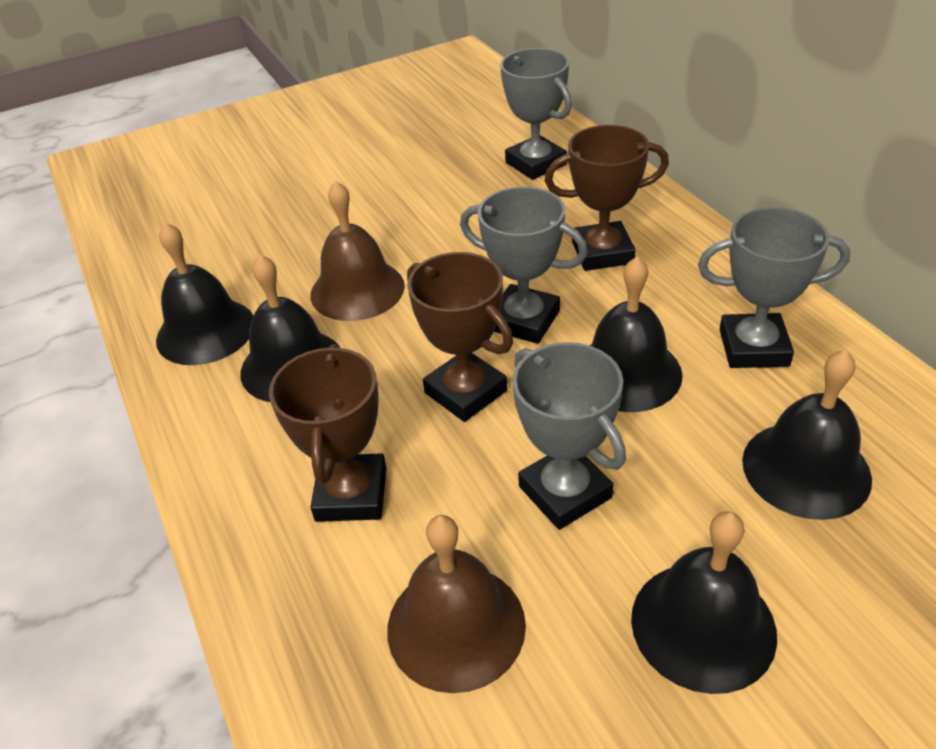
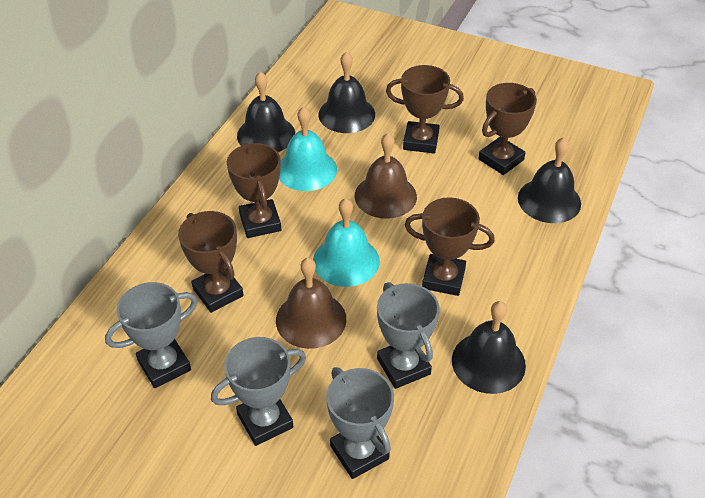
black bell: 5 -> 4
brown trophy: 3 -> 5
turquoise bell: 0 -> 2

